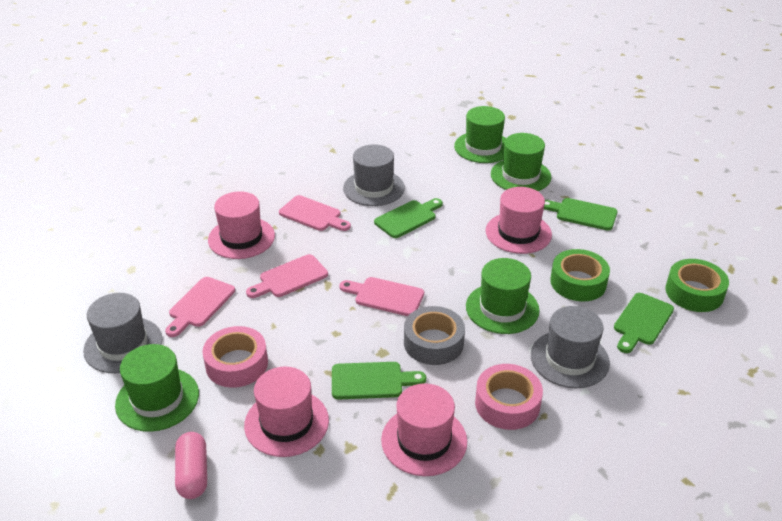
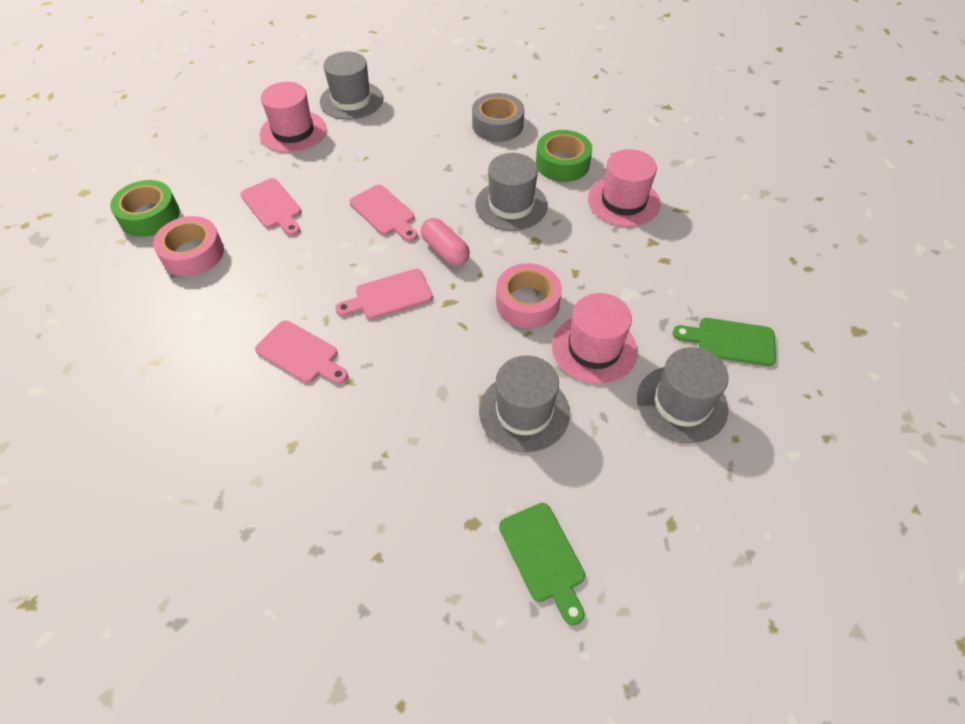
green cutting board: 4 -> 2
green hat: 4 -> 0
grey hat: 3 -> 4
pink hat: 4 -> 3

